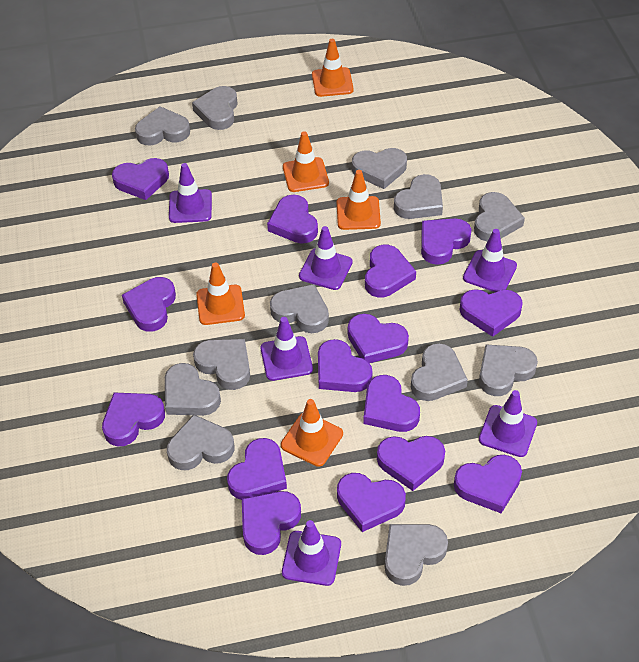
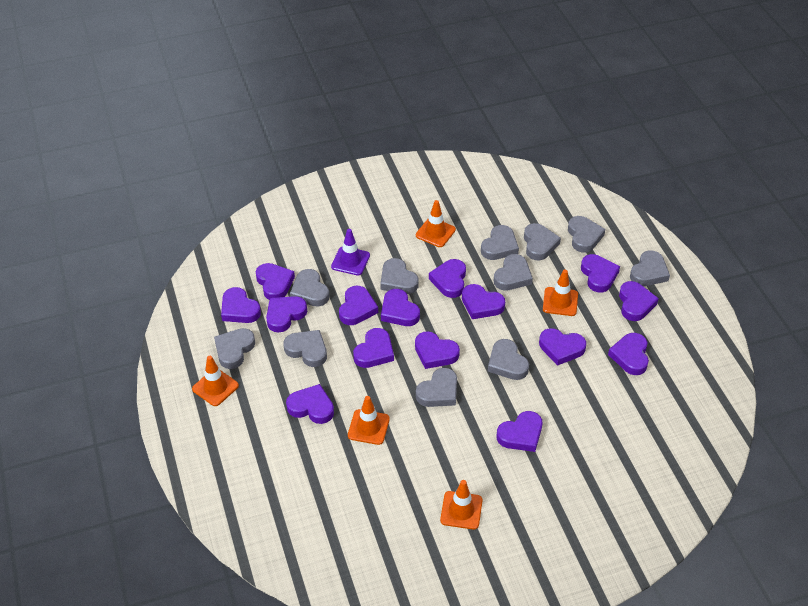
grey heart: 12 -> 11
purple traffic cone: 6 -> 1

